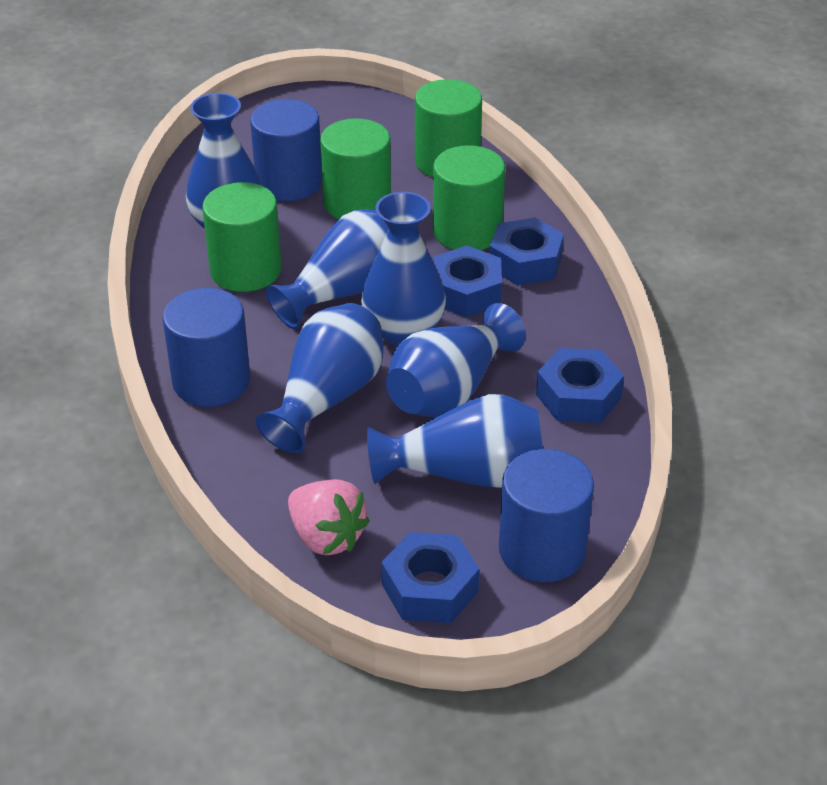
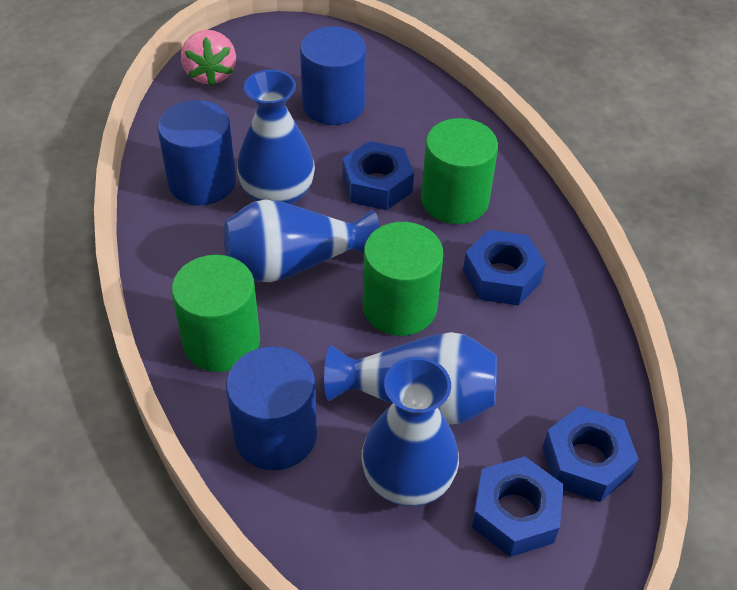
blue vase: 6 -> 4
green cylinder: 4 -> 3

